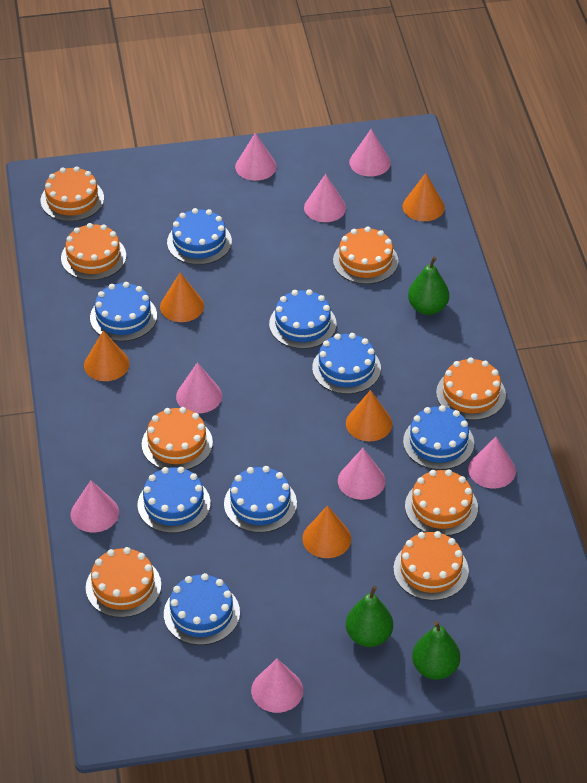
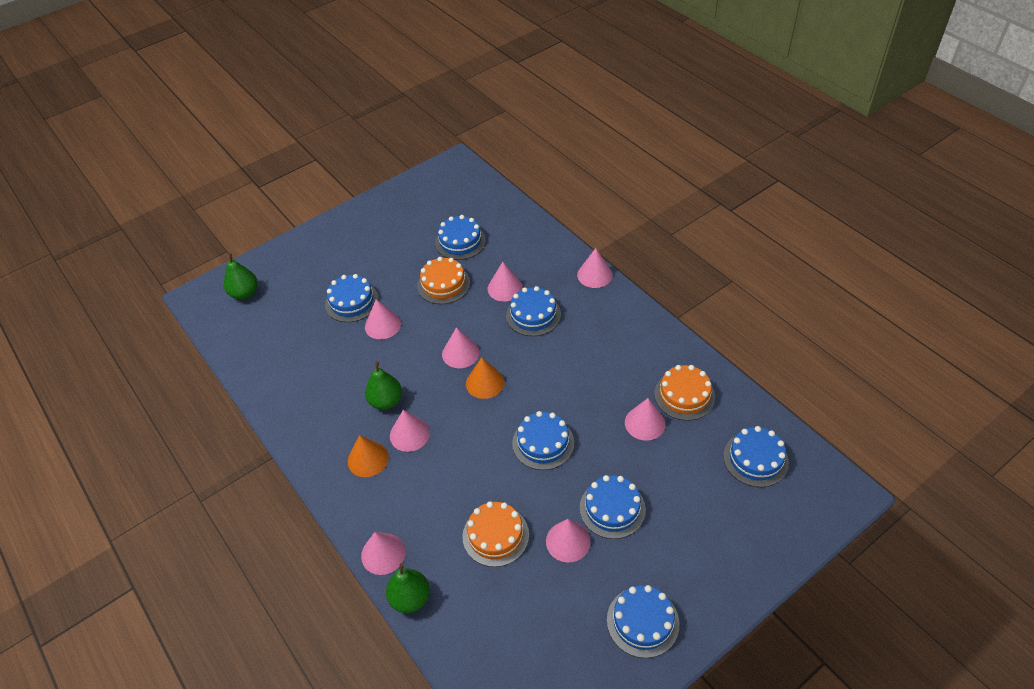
blue cake: 8 -> 7
orange cake: 8 -> 3
orange cone: 5 -> 2

